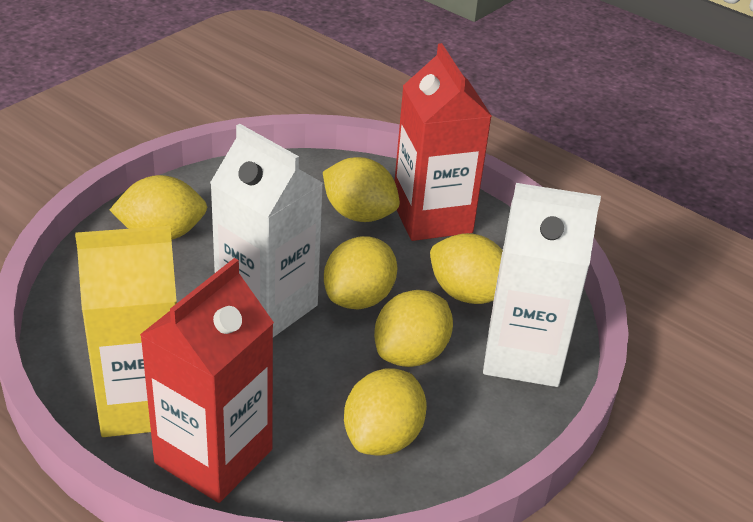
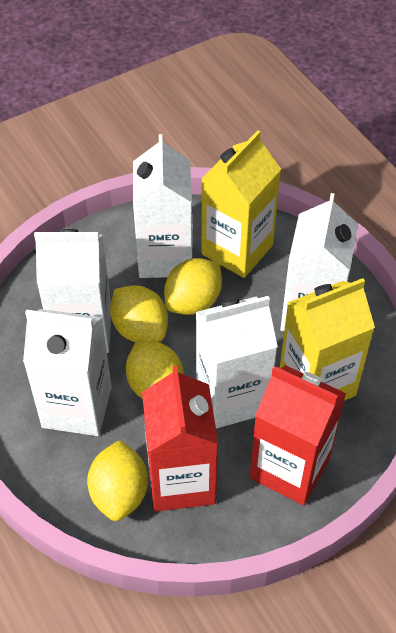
white carton: 2 -> 5
yellow carton: 1 -> 2
yellow lemon: 6 -> 4

